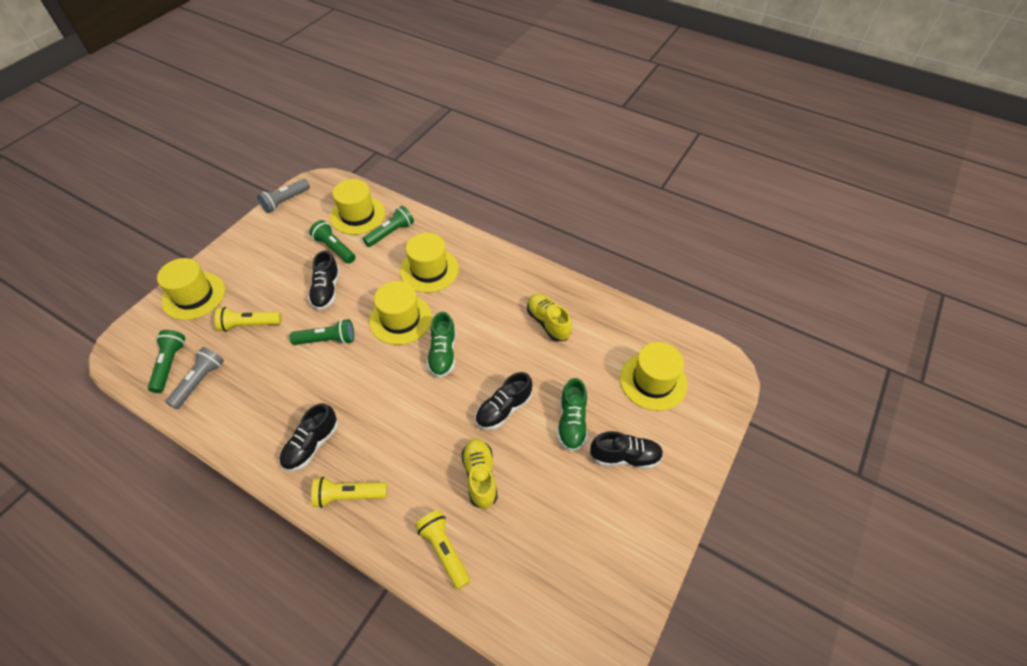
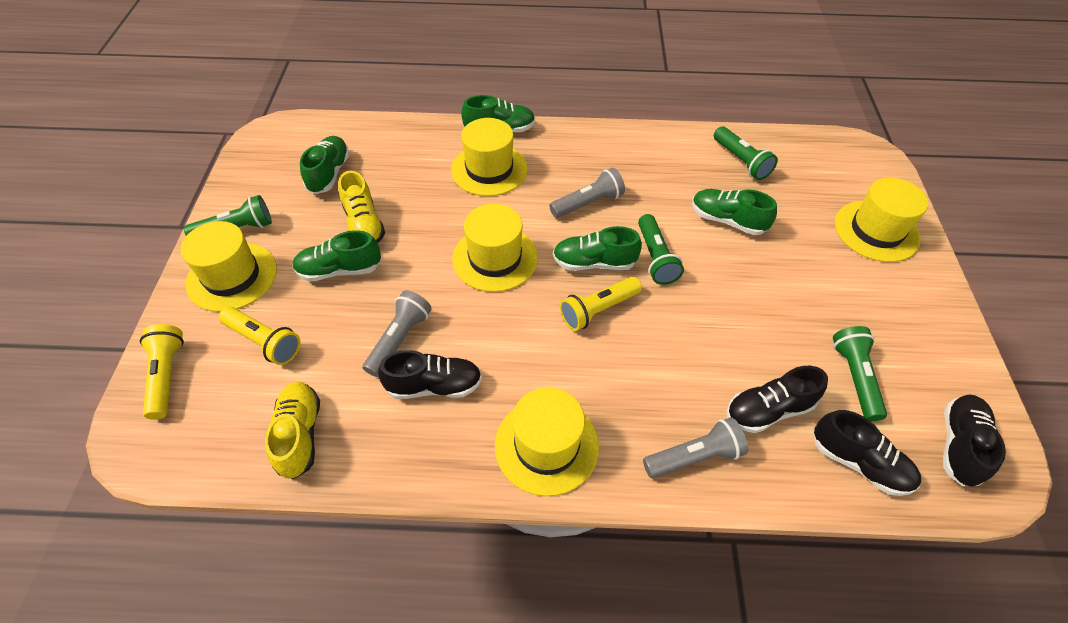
green shoe: 2 -> 5
grey flashlight: 2 -> 3

